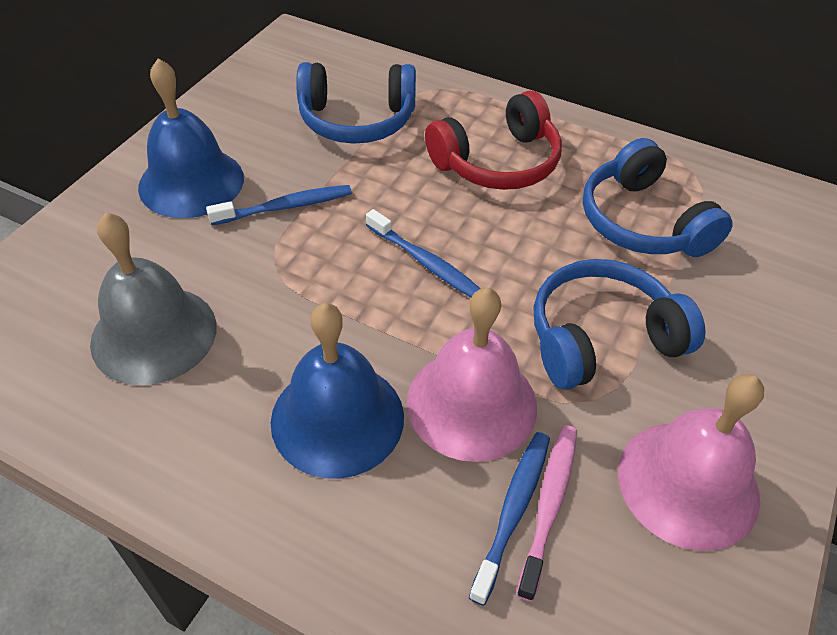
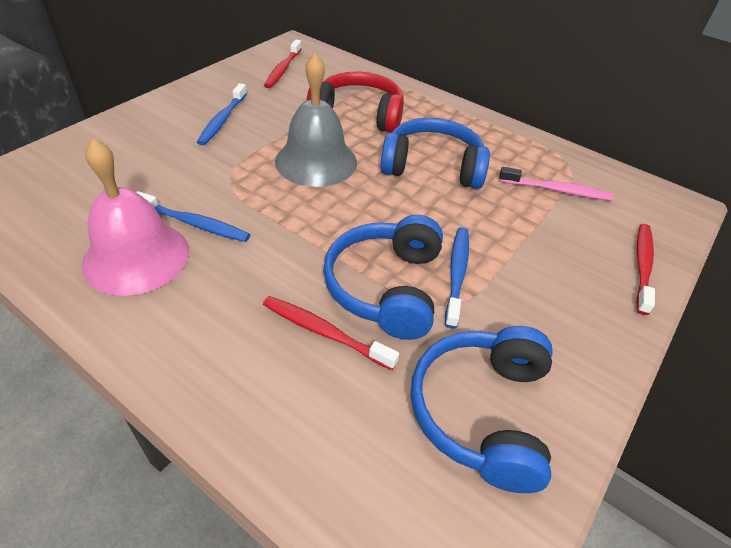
blue bell: 2 -> 0
pink bell: 2 -> 1
red toothbrush: 0 -> 3

